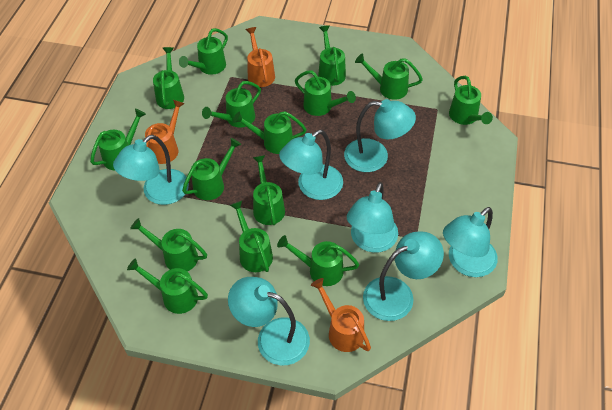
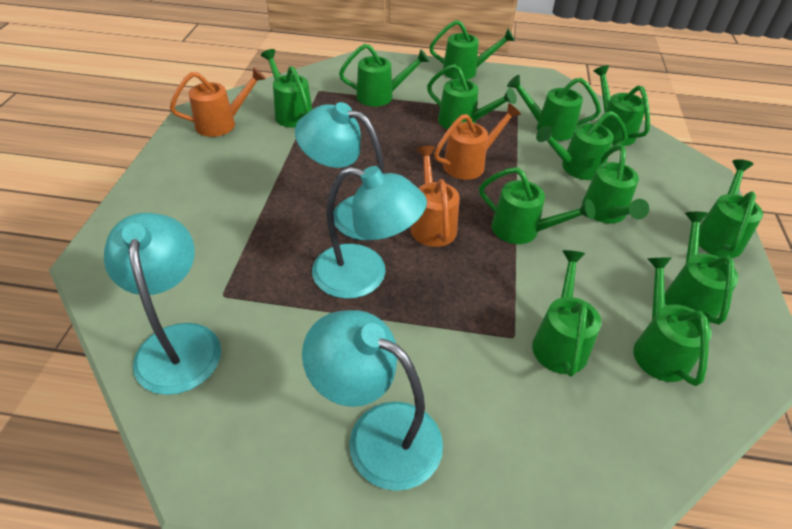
green watering can: 15 -> 13
turquoise lamp: 7 -> 4

